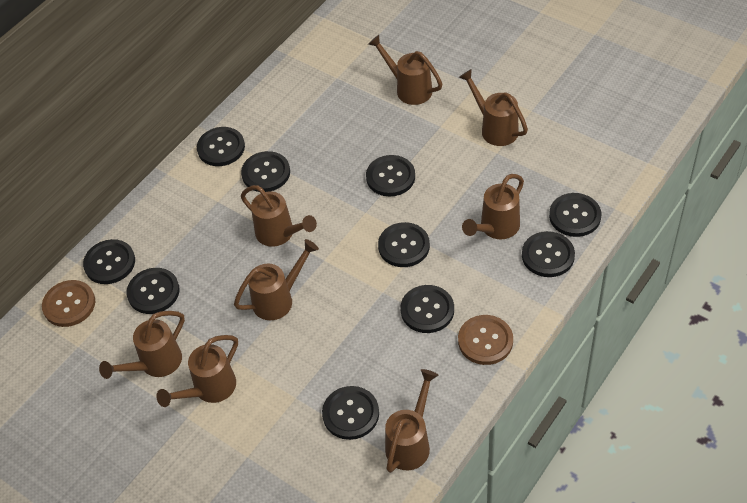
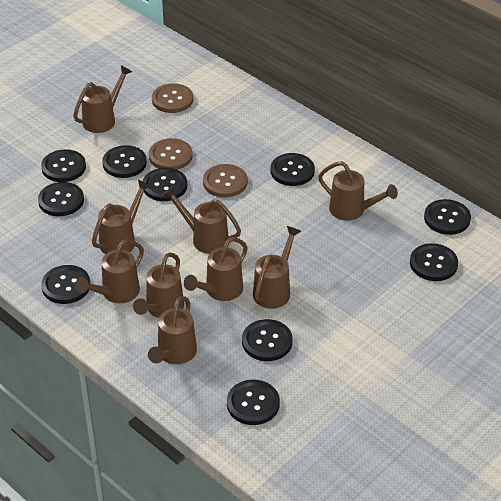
brown button: 2 -> 3
brown watering can: 8 -> 9

